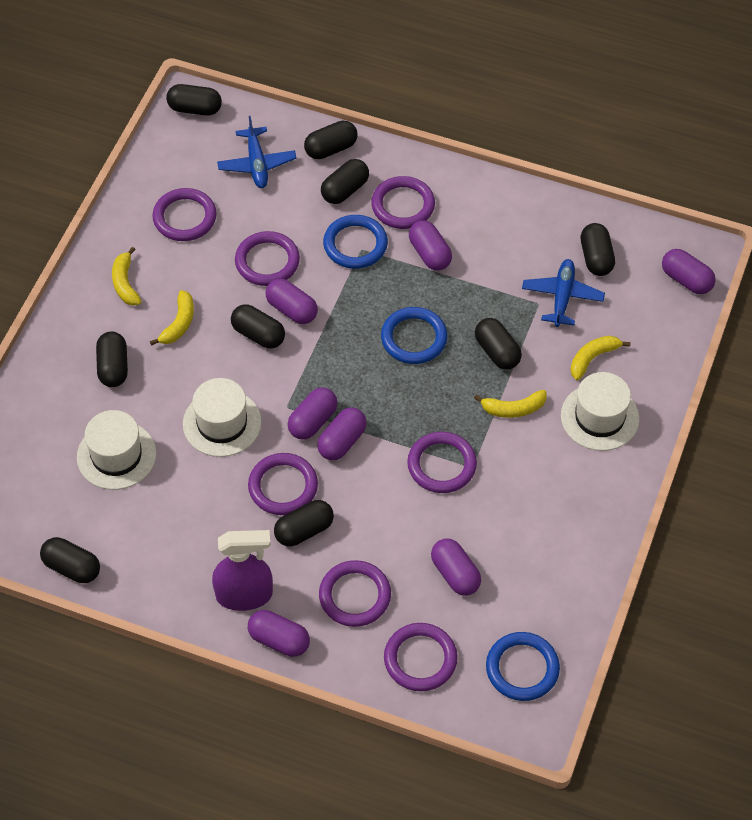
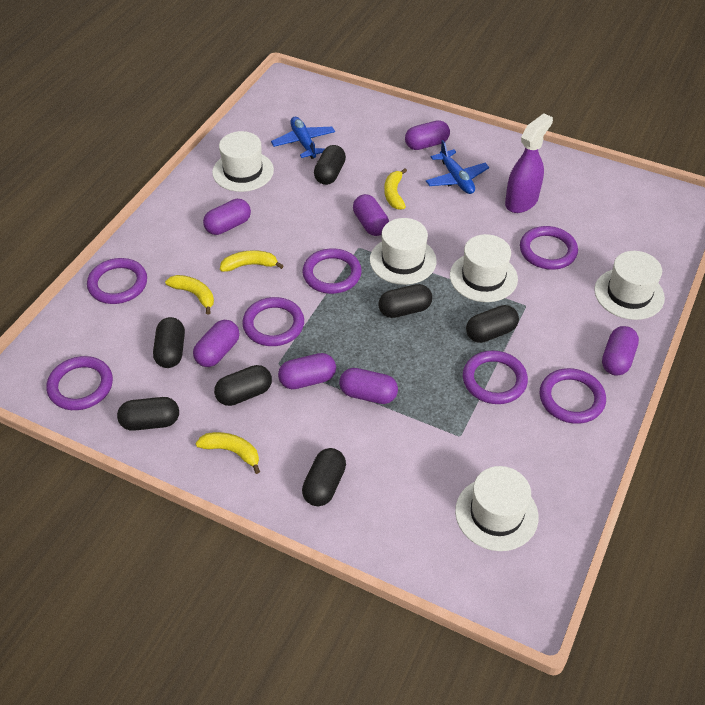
black capsule: 9 -> 7
blue ring: 3 -> 0
white hat: 3 -> 5

